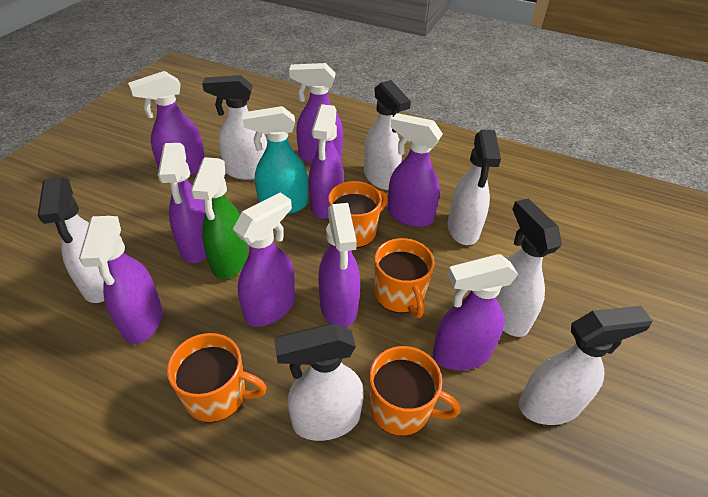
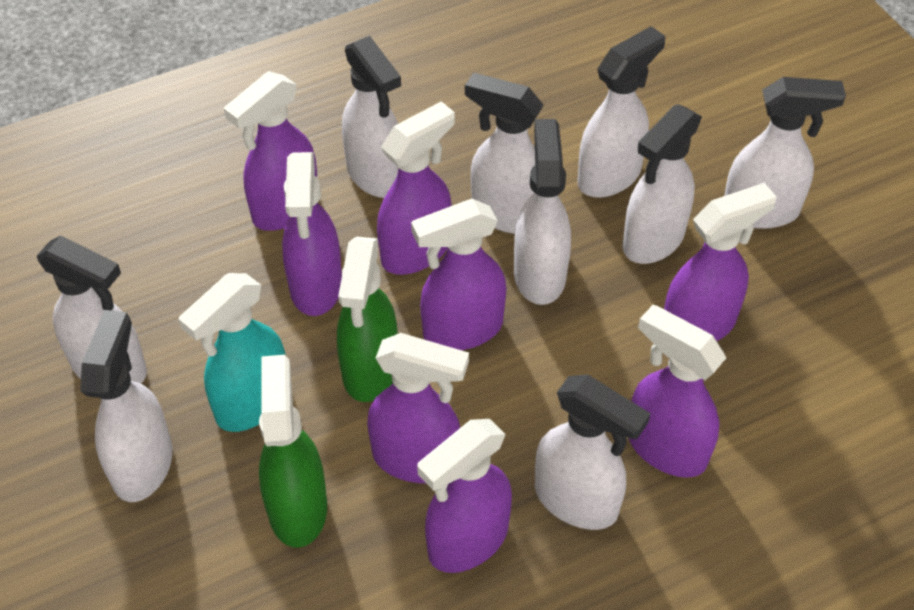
green spray bottle: 1 -> 2
orange mug: 4 -> 0
purple spray bottle: 9 -> 8
white spray bottle: 7 -> 9

